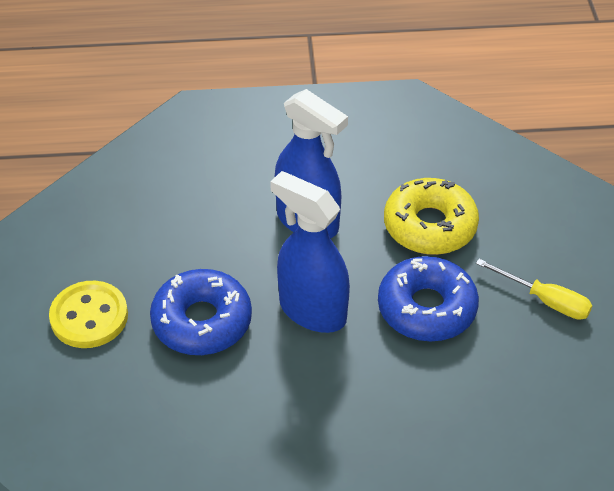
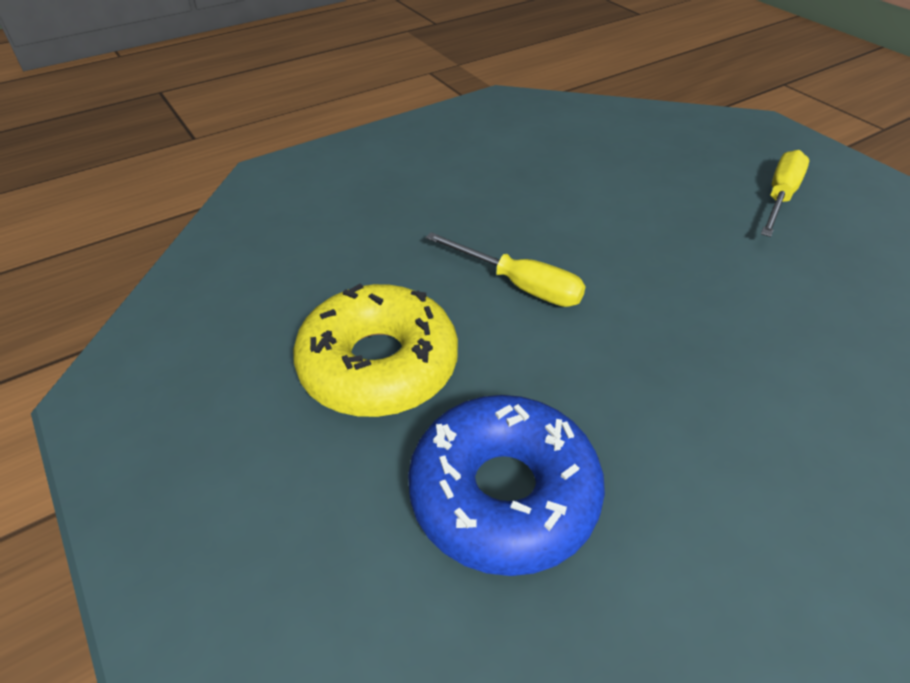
blue donut: 2 -> 1
blue spray bottle: 2 -> 0
yellow button: 1 -> 0
yellow screwdriver: 1 -> 2

